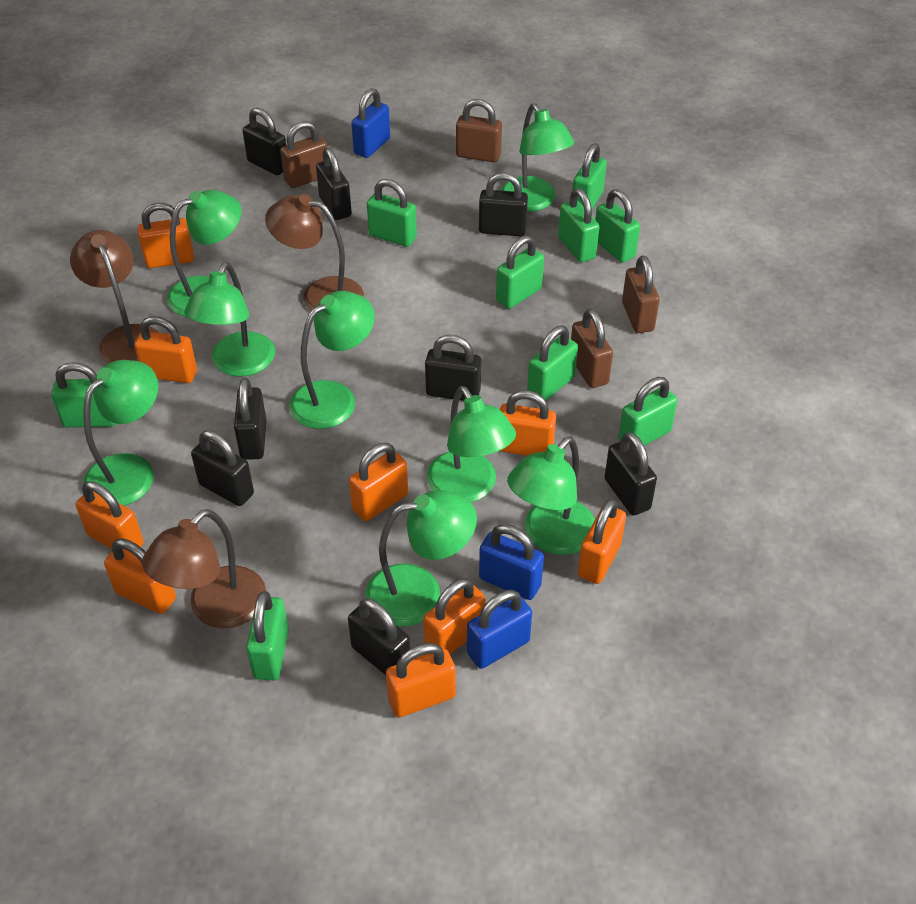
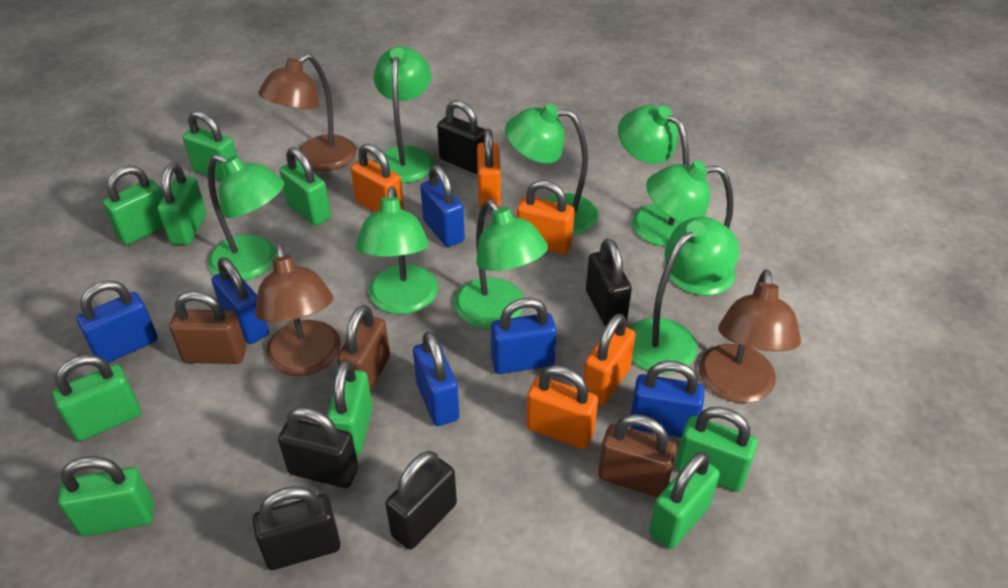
black padlock: 8 -> 5
blue padlock: 3 -> 6
brown padlock: 4 -> 3
orange padlock: 9 -> 5

